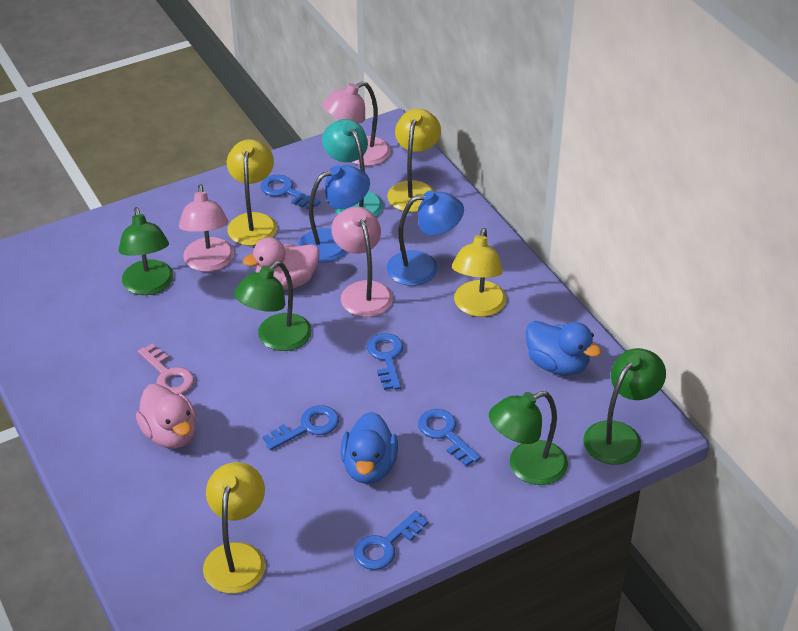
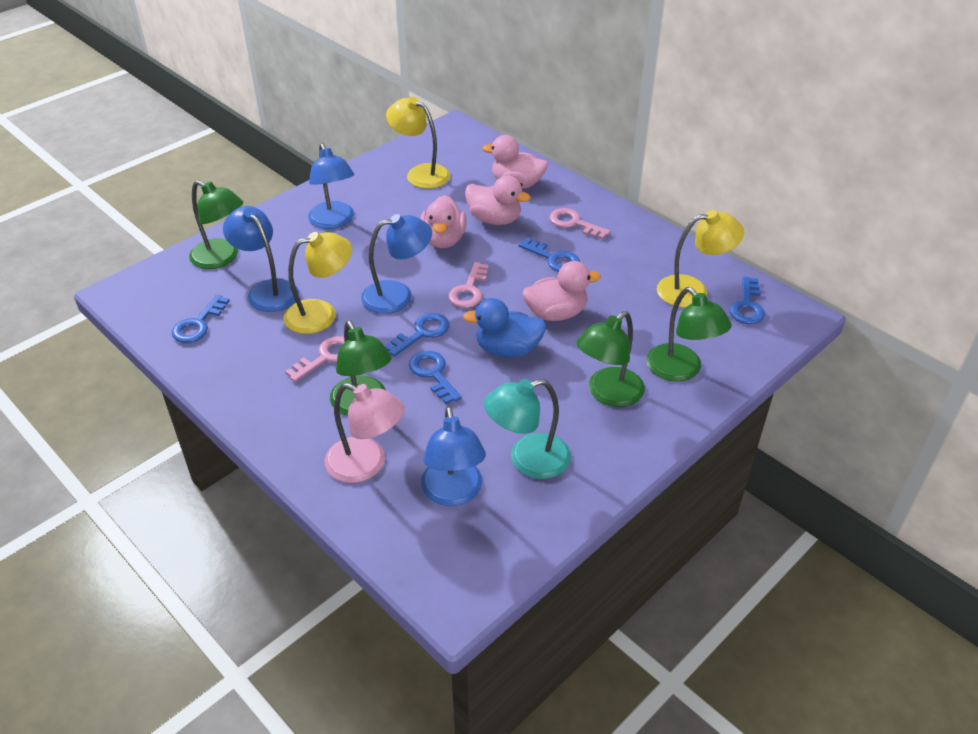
blue duck: 2 -> 1
blue lamp: 2 -> 4
pink duck: 2 -> 4
pink key: 1 -> 3
pink lamp: 3 -> 1
yellow lamp: 4 -> 3

